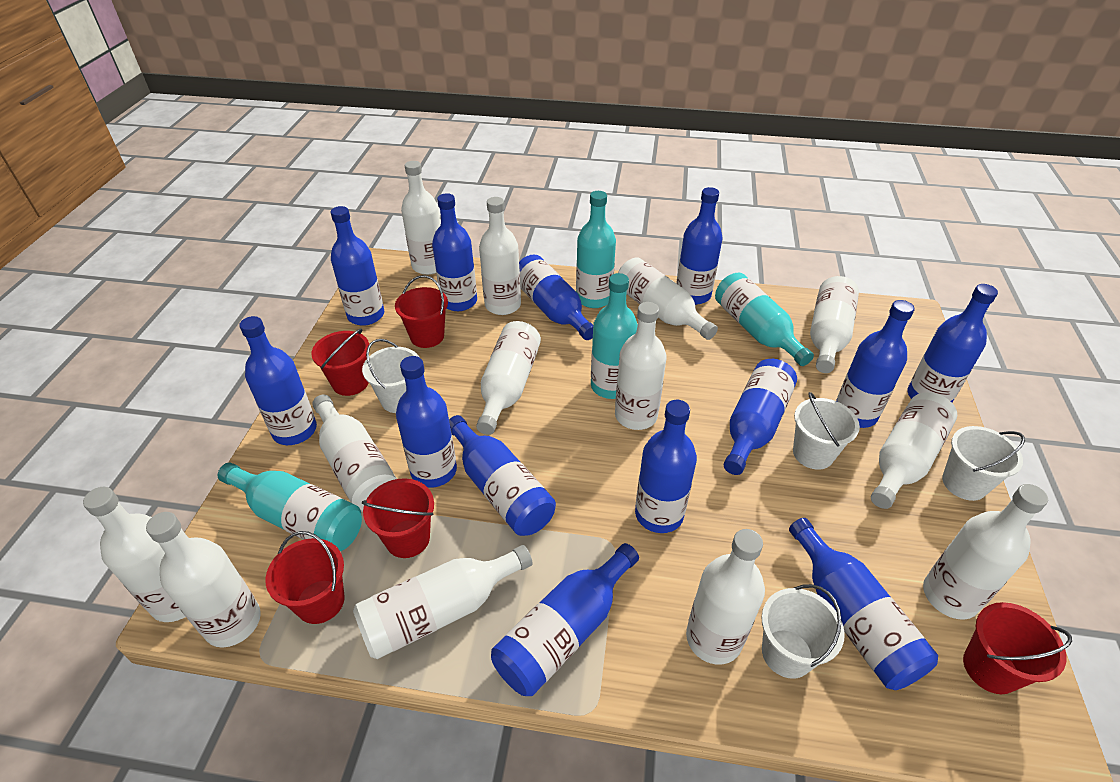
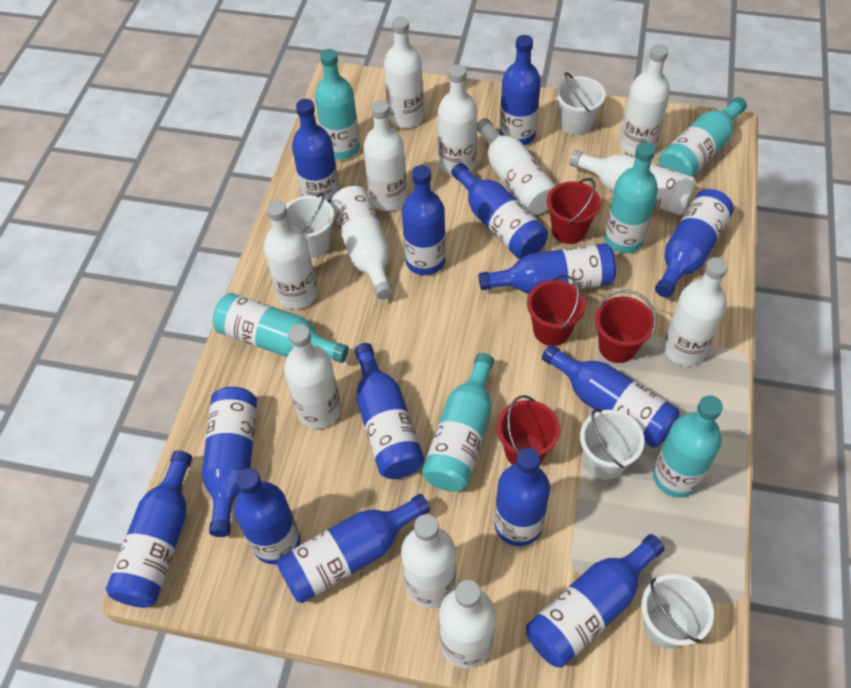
blue bottle: 13 -> 14
red bucket: 5 -> 4
turquoise bottle: 4 -> 6
white bottle: 13 -> 12

